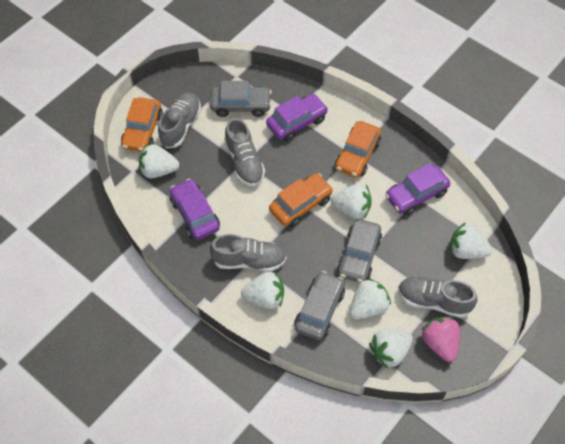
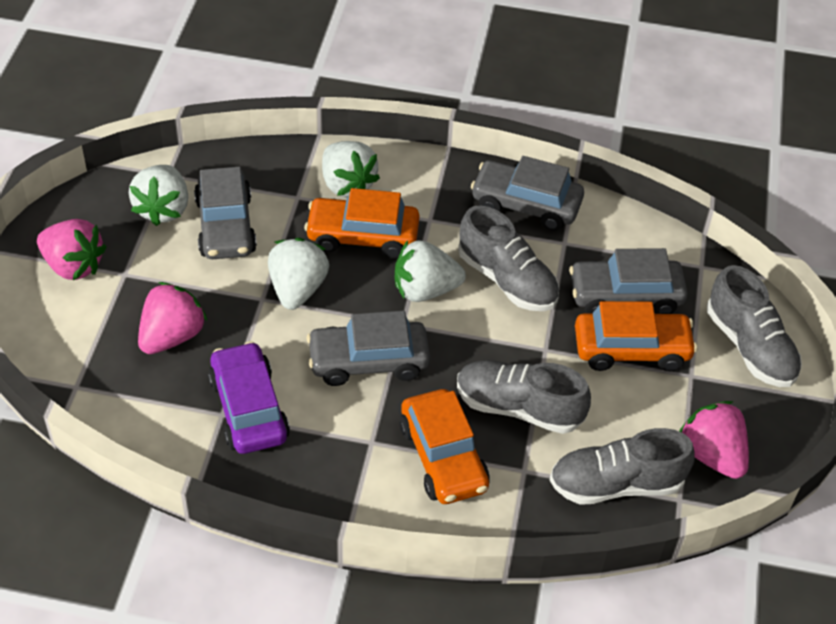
grey car: 3 -> 4
pink strawberry: 1 -> 3
purple car: 3 -> 1
white strawberry: 6 -> 4

